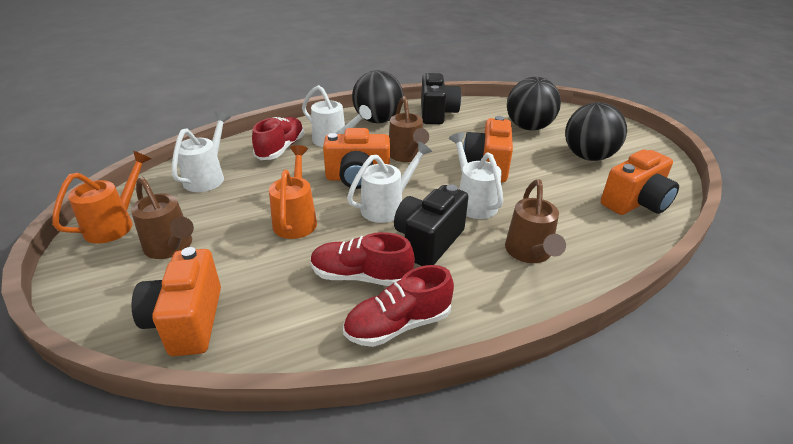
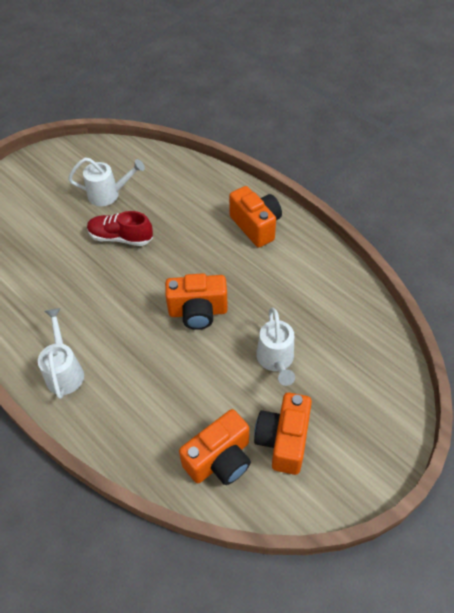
black ball: 3 -> 0
black camera: 2 -> 0
brown watering can: 3 -> 0
orange watering can: 2 -> 0
red shoe: 3 -> 1
white watering can: 4 -> 3

